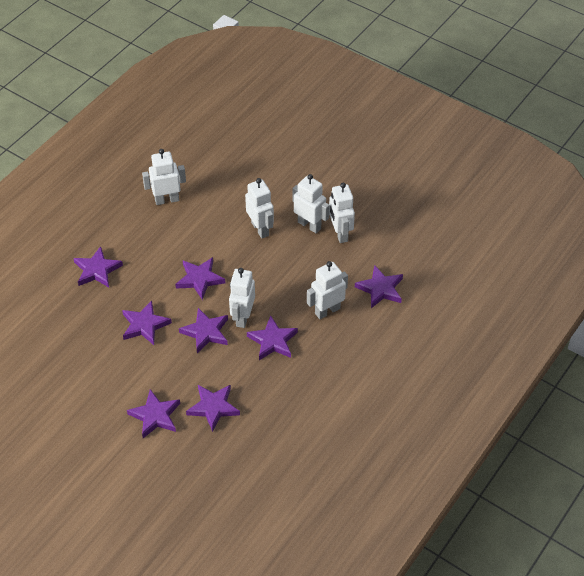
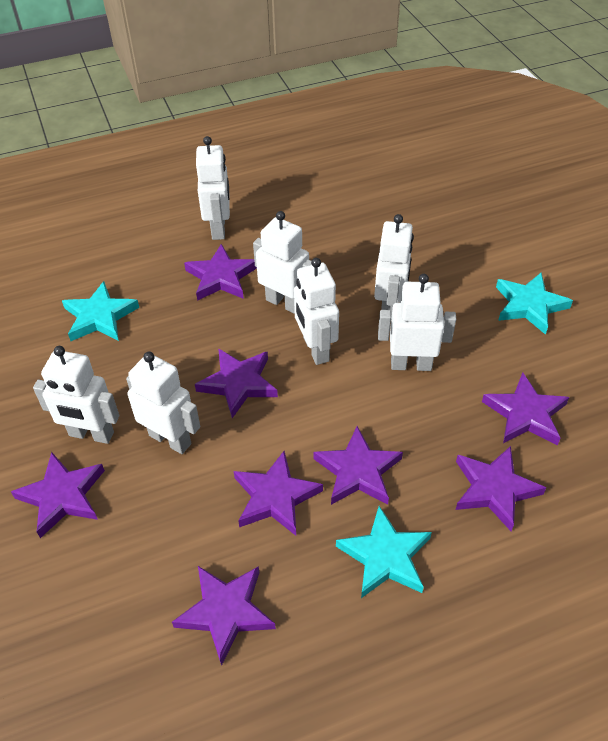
turquoise star: 0 -> 3
white robot: 6 -> 7

